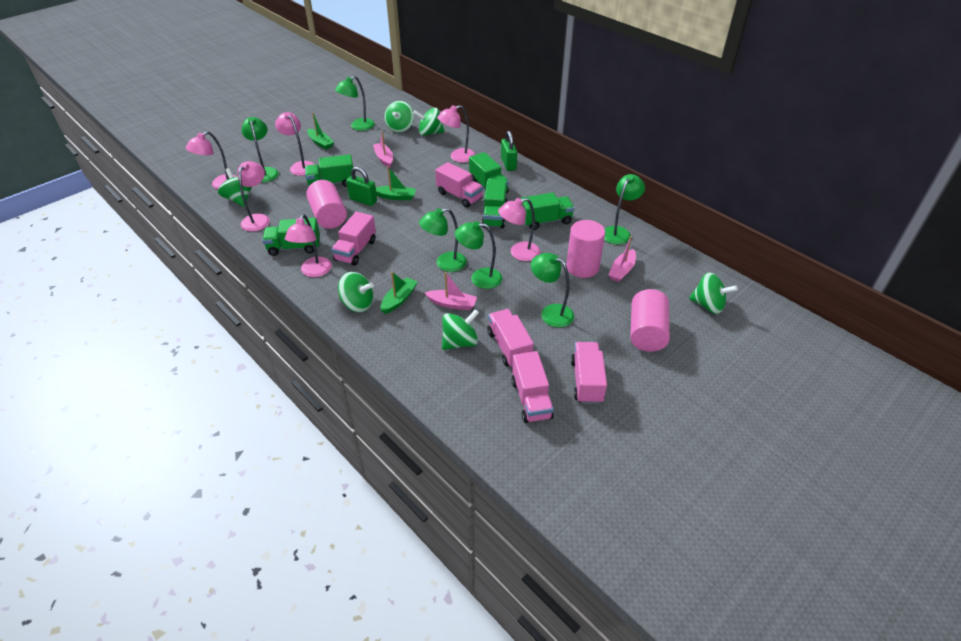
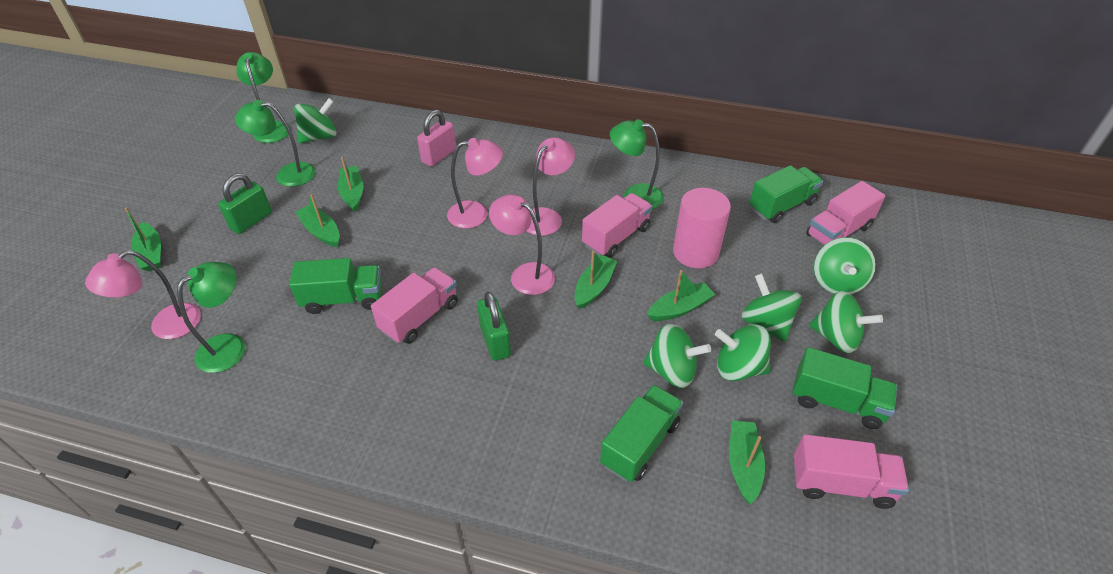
green boat: 3 -> 6
green lamp: 6 -> 4
green truck: 5 -> 4
pink boat: 3 -> 0
pink cylinder: 3 -> 1
pink lamp: 6 -> 4
pink padlock: 0 -> 1
pink truck: 5 -> 4

